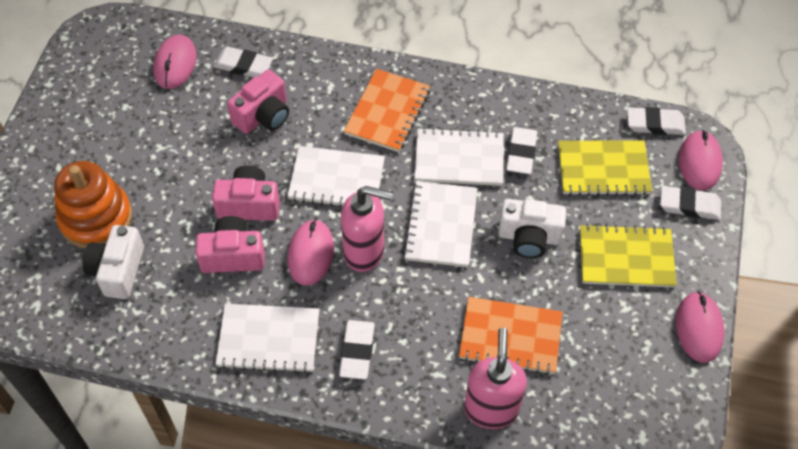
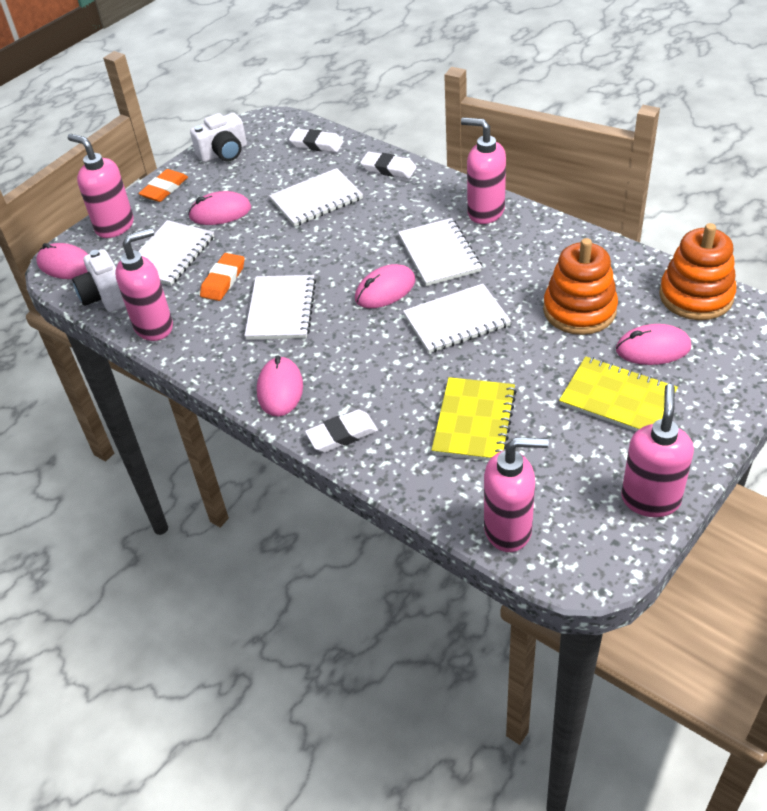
orange eraser: 0 -> 2
orange notebook: 2 -> 0
orange stacking toy: 1 -> 2
pink camera: 3 -> 0
pink mouse: 4 -> 5
pink soap dispenser: 2 -> 5
white eraser: 5 -> 3
white notebook: 4 -> 5

